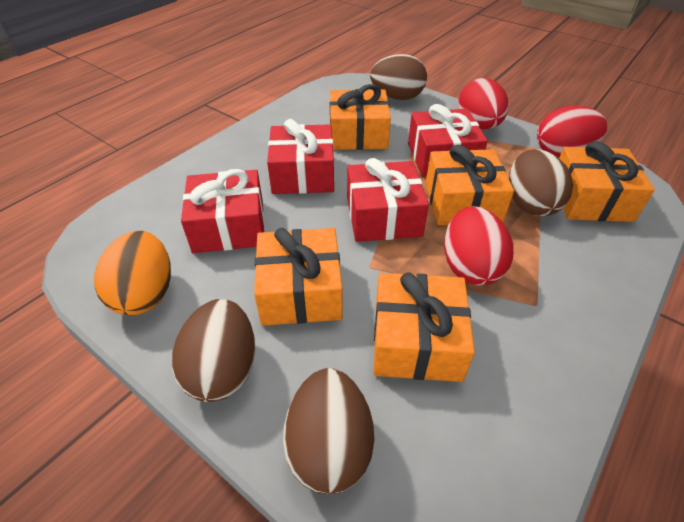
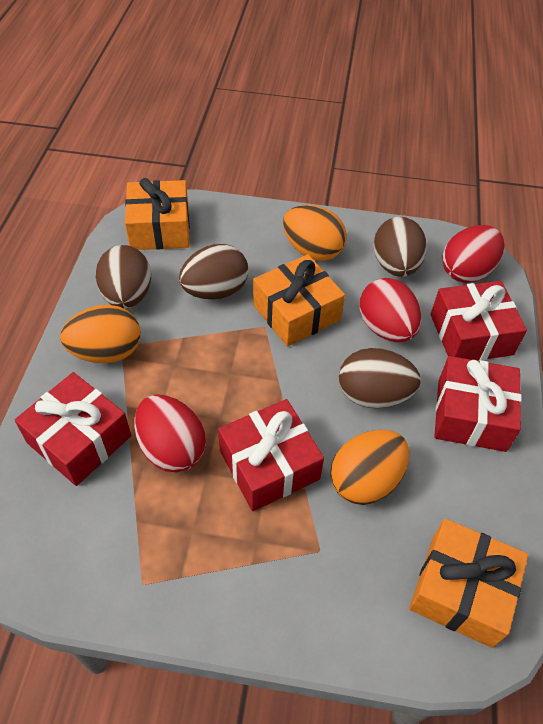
orange egg: 1 -> 3
orange gift: 5 -> 3

